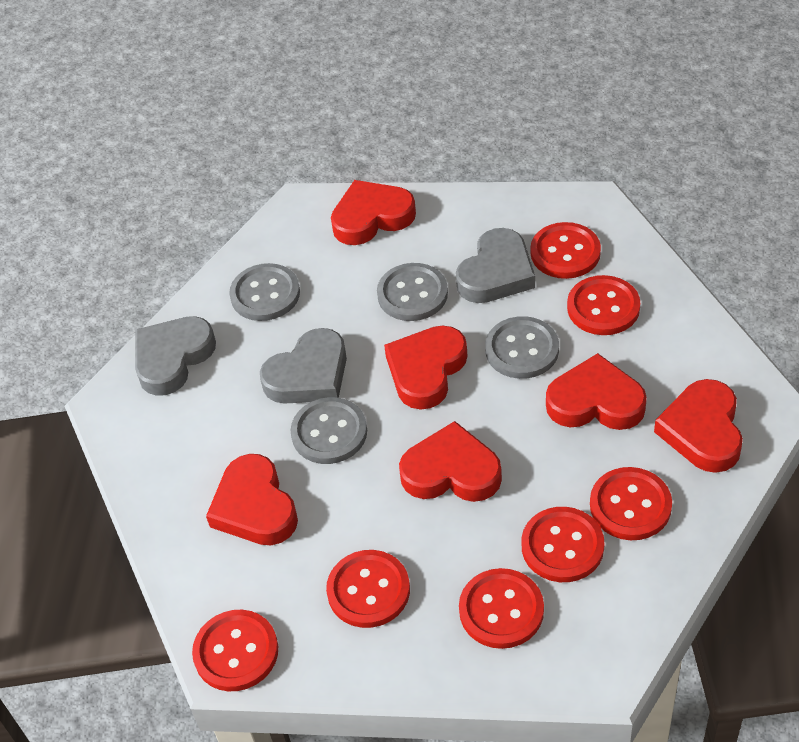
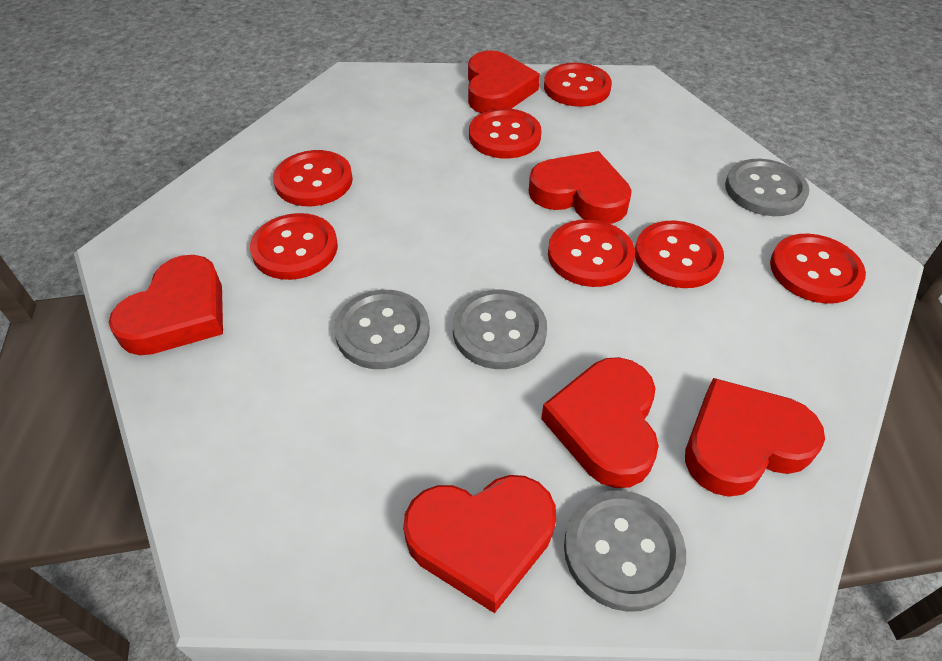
grey heart: 3 -> 0

